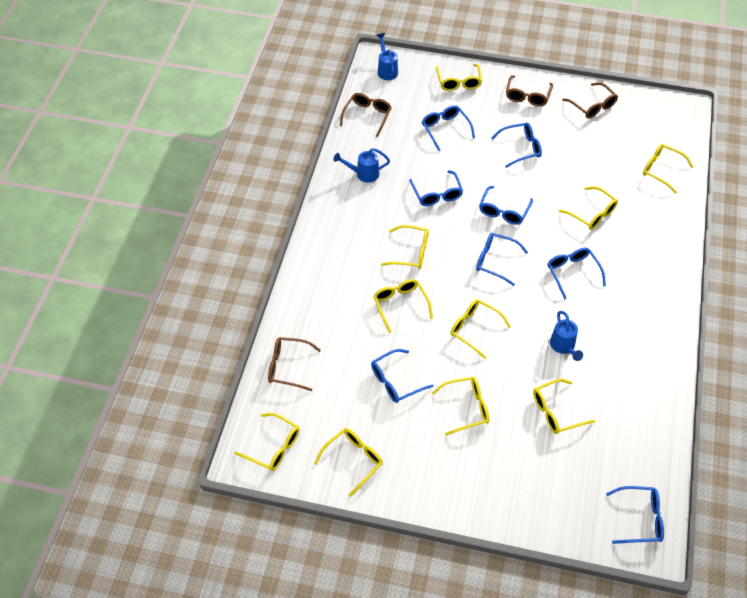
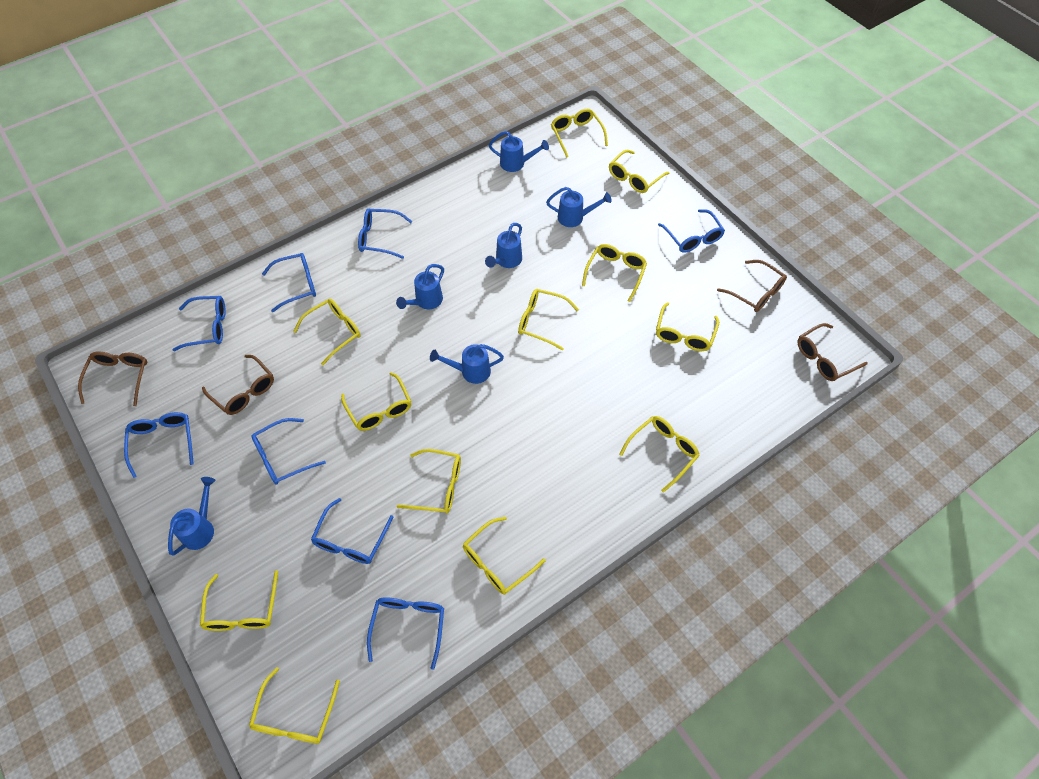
blue watering can: 3 -> 6
yellow glasses: 10 -> 12

